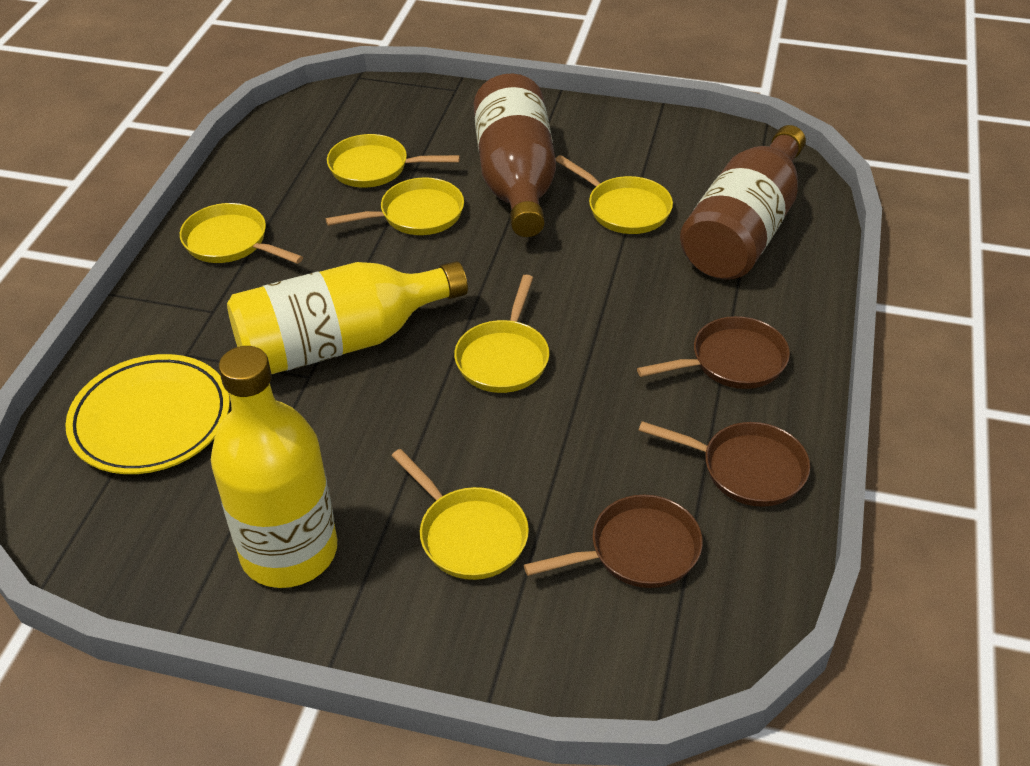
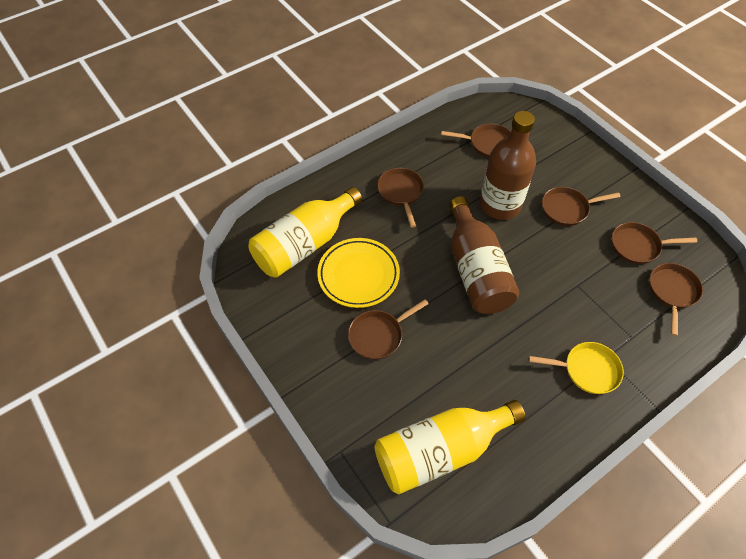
brown pan: 3 -> 6
yellow pan: 6 -> 1

